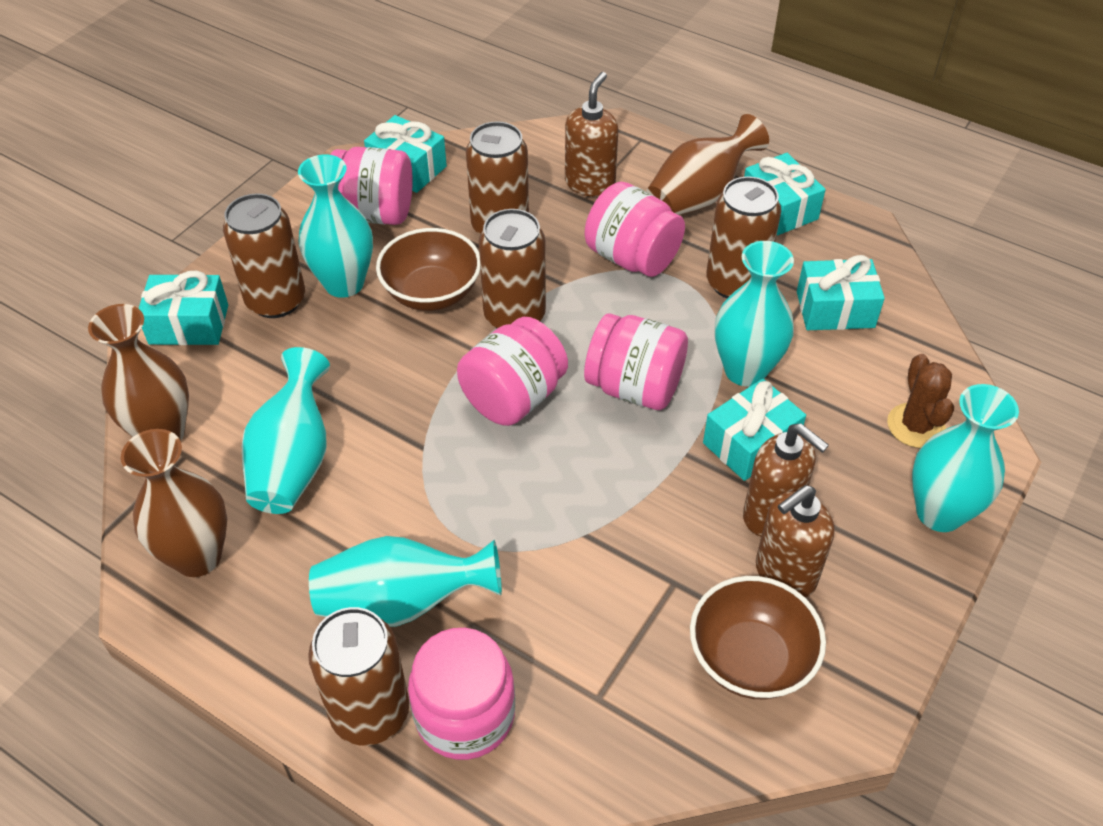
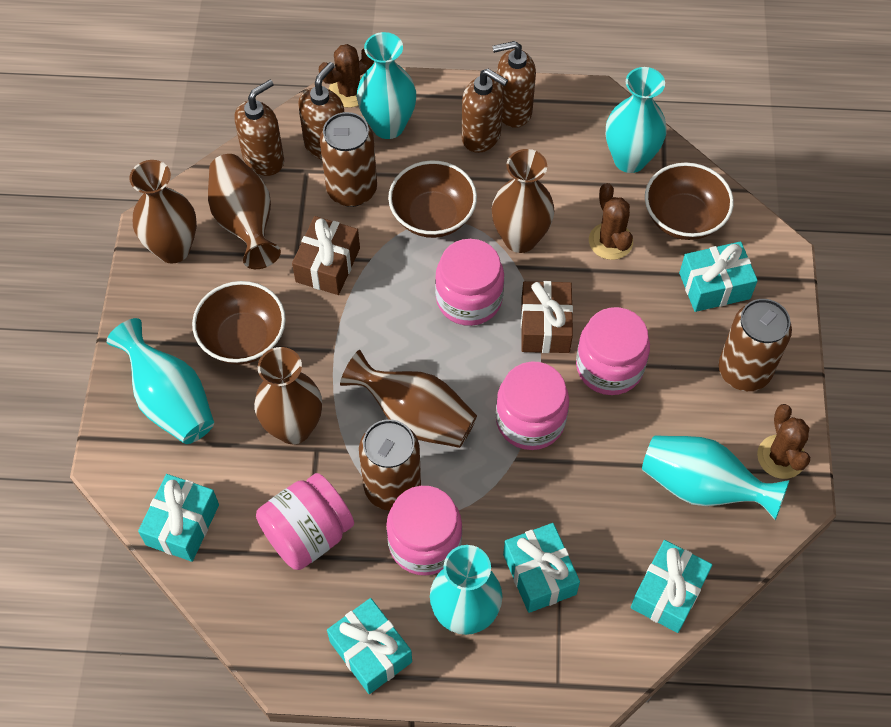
brown bowl: 2 -> 3
brown cactus: 1 -> 3
brown can: 5 -> 3
brown gift: 0 -> 2
brown soap dispenser: 3 -> 4
brown vase: 3 -> 5

